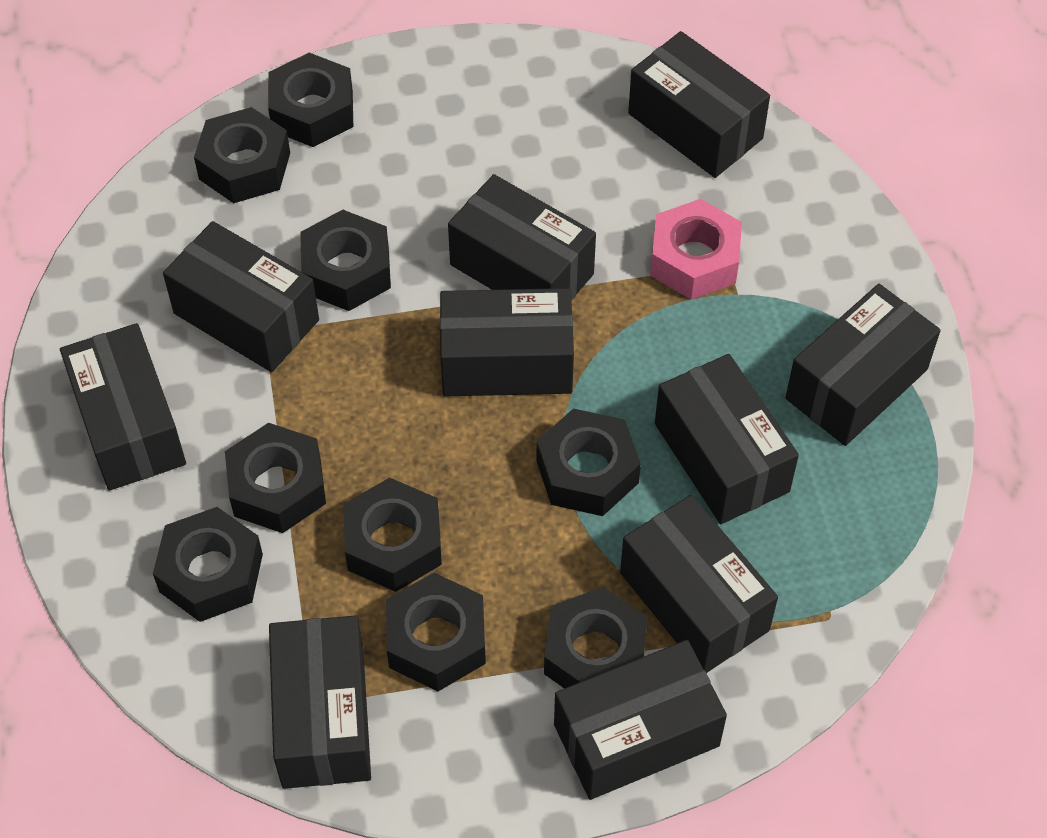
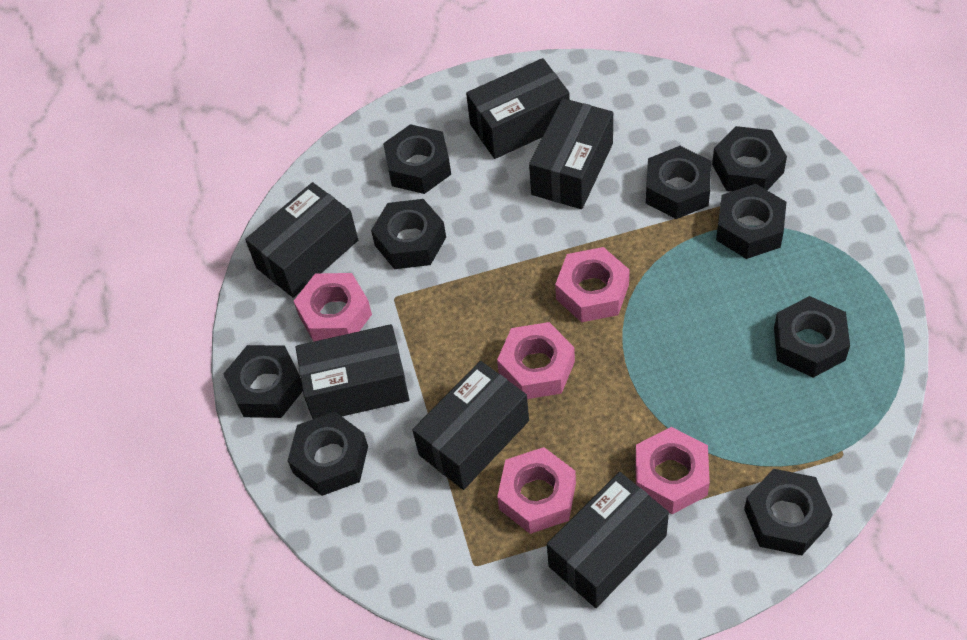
black box: 10 -> 6
pink nut: 1 -> 5

